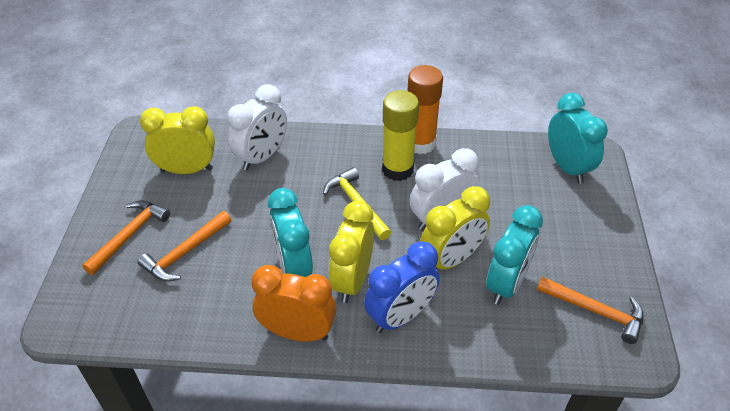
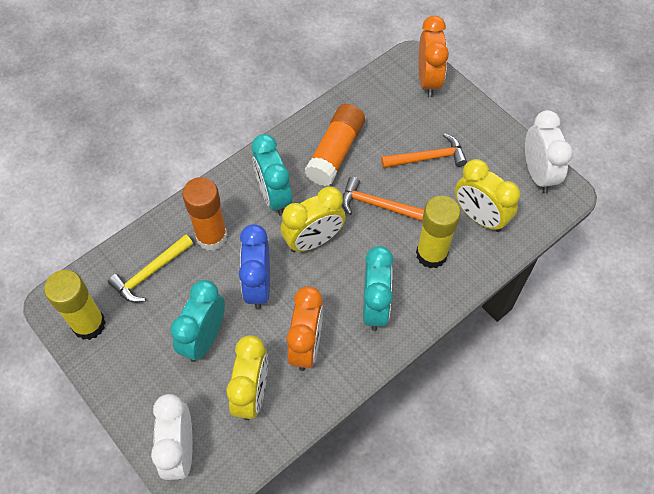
orange clock: 1 -> 2
orange glue stick: 1 -> 2
orange hammer: 3 -> 2
yellow glue stick: 1 -> 2

